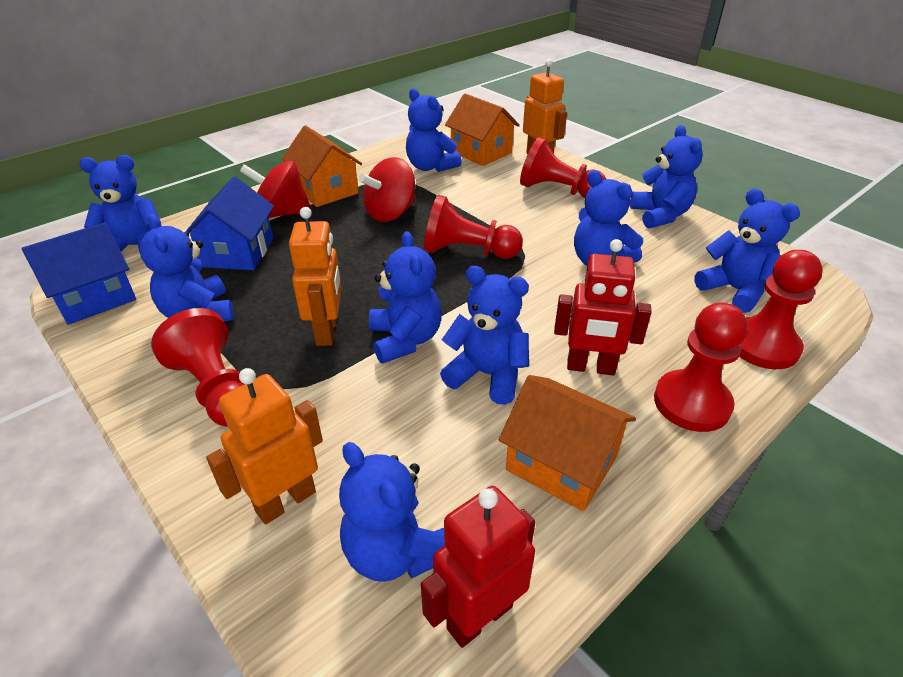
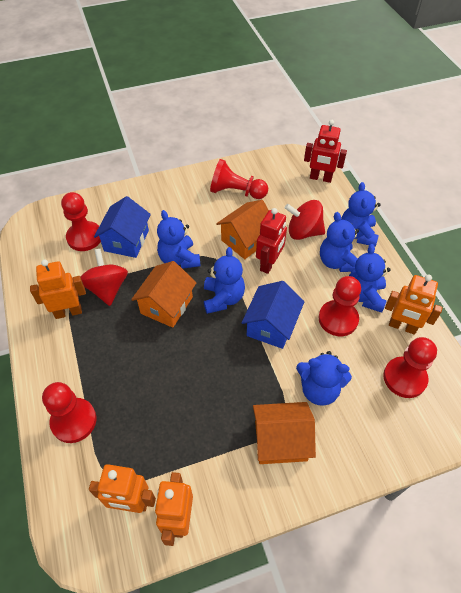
blue teddy bear: 9 -> 6
orange robot: 3 -> 4

